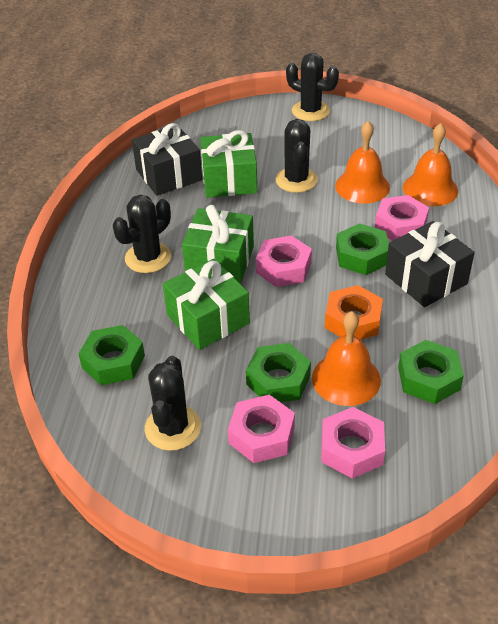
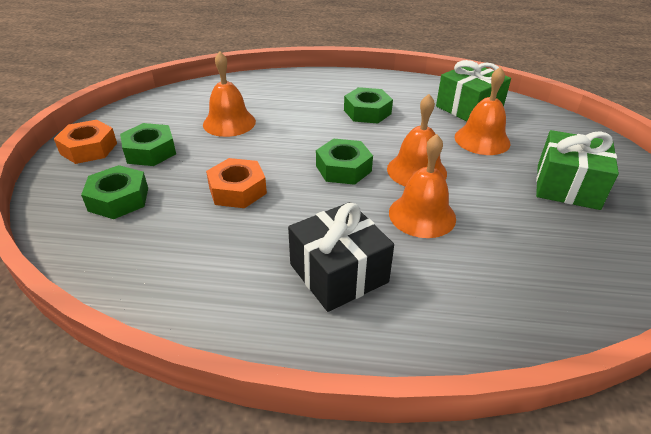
black cactus: 4 -> 0
black gift: 2 -> 1
green gift: 3 -> 2
orange bell: 3 -> 4
orange nut: 1 -> 2
pink nut: 4 -> 0

